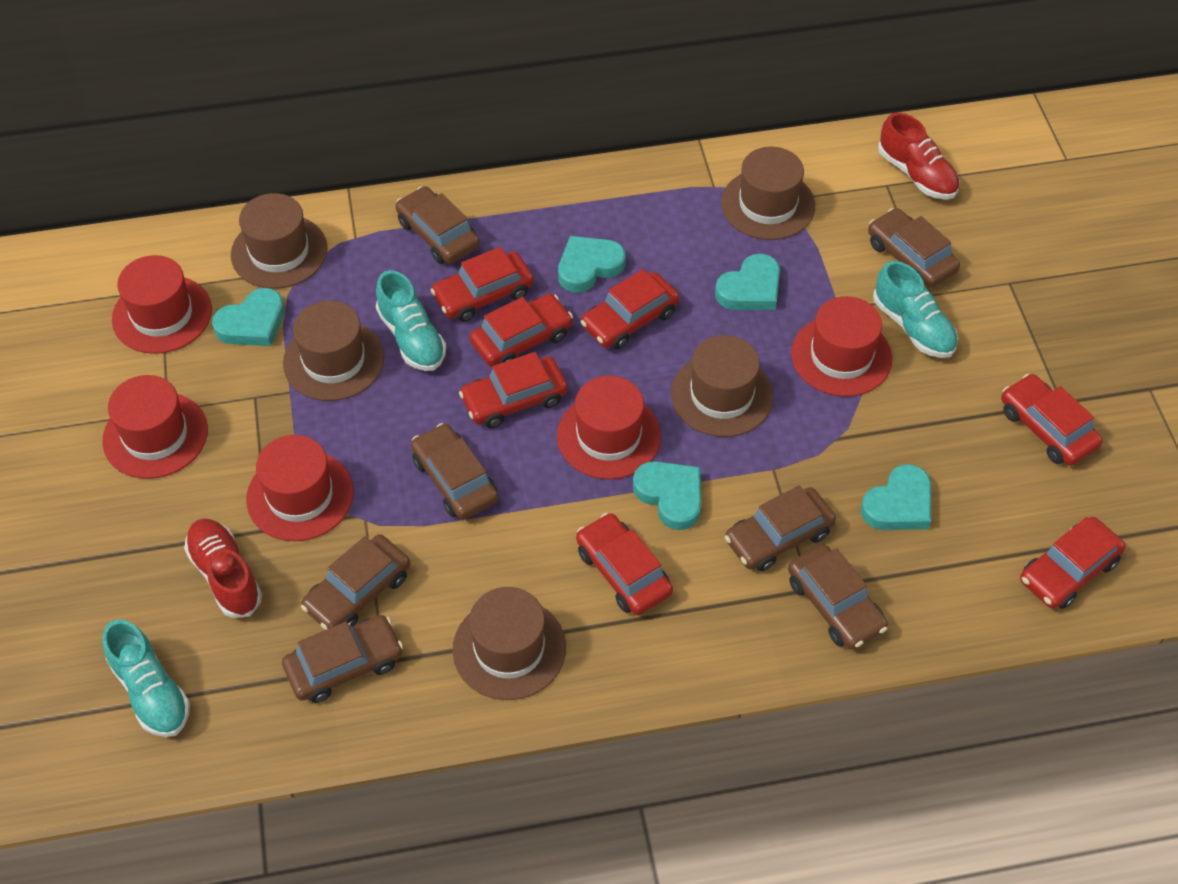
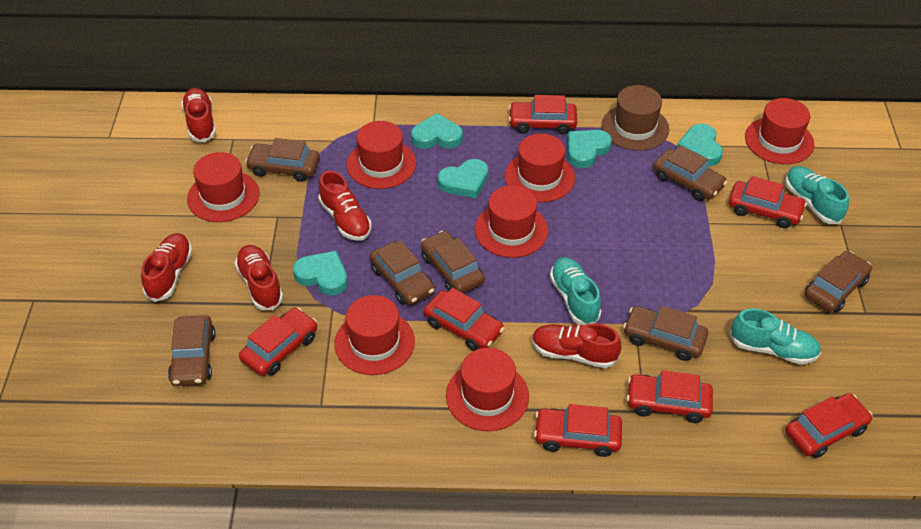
brown hat: 5 -> 1
red hat: 5 -> 7
red shoe: 2 -> 5

